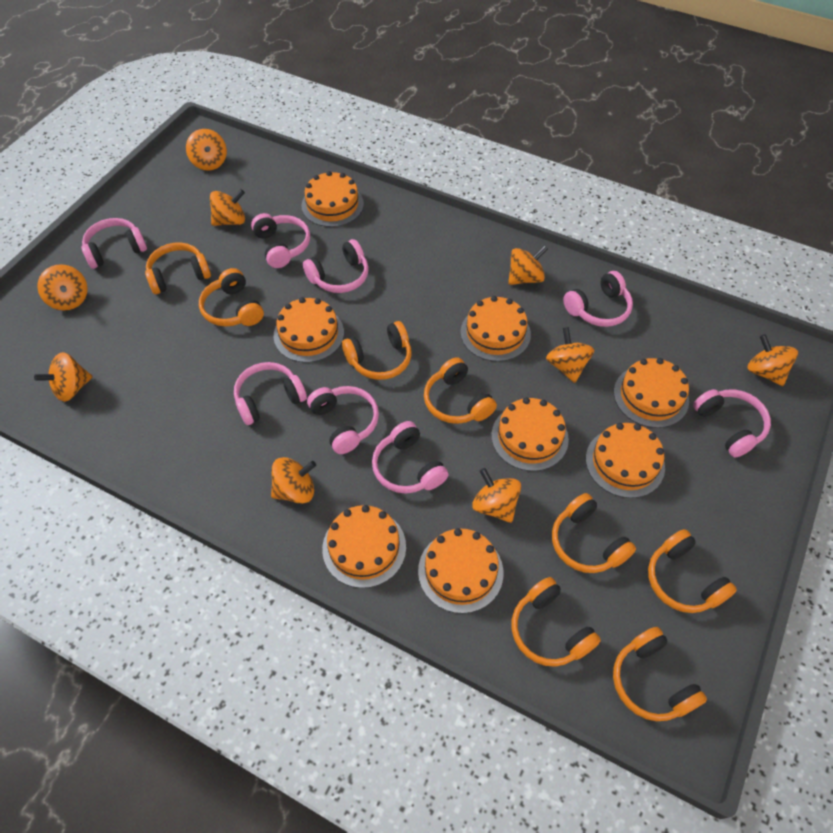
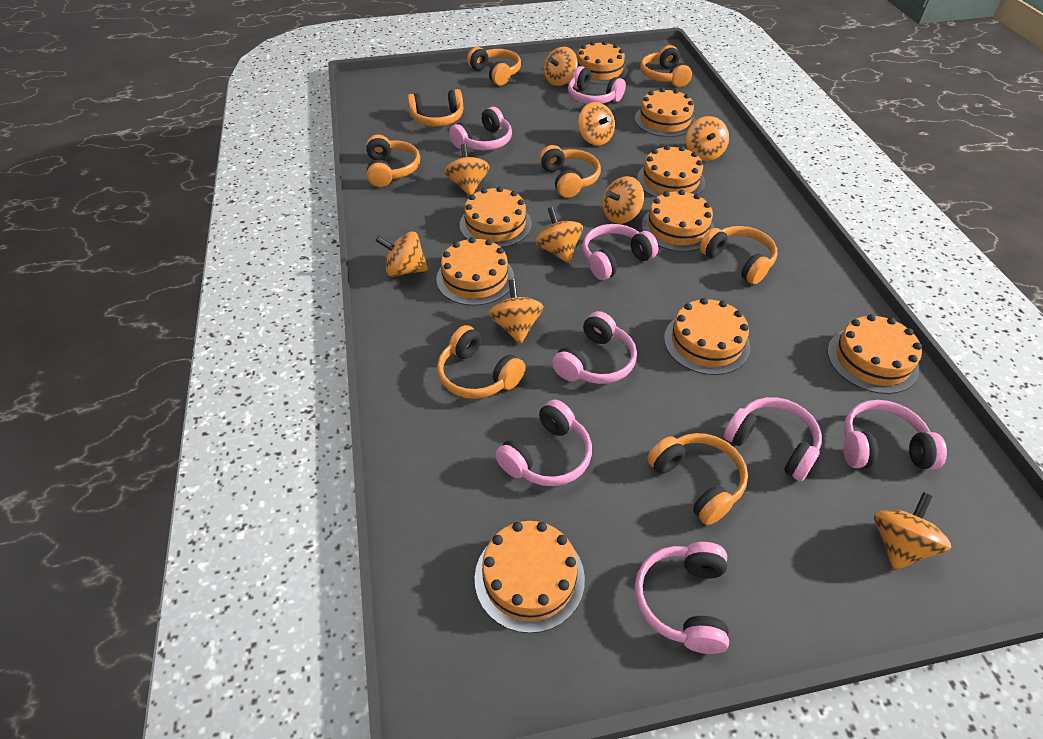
orange cake: 8 -> 9

